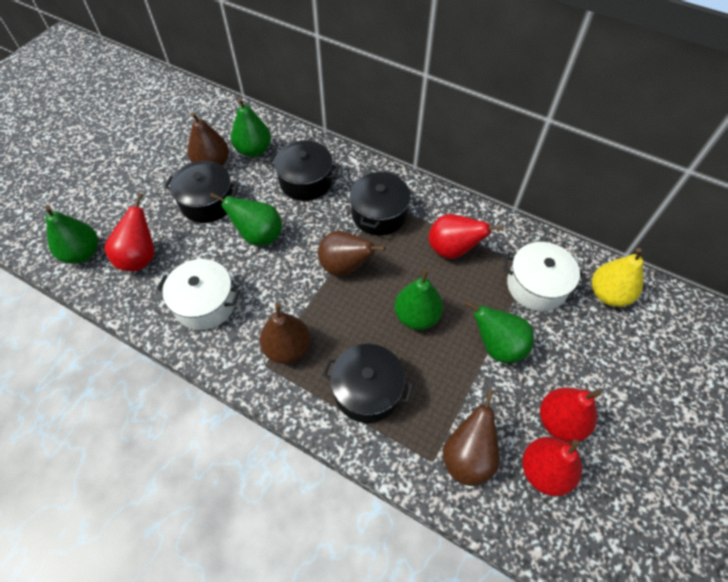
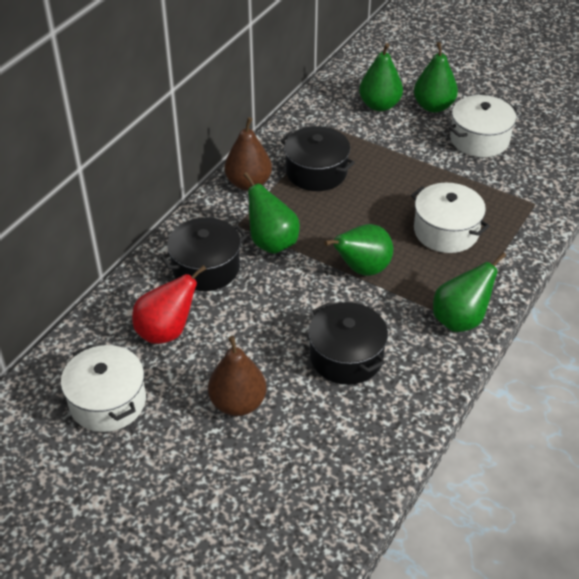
black pot: 4 -> 3
brown pear: 4 -> 2
red pear: 4 -> 1
white pot: 2 -> 3
yellow pear: 1 -> 0

